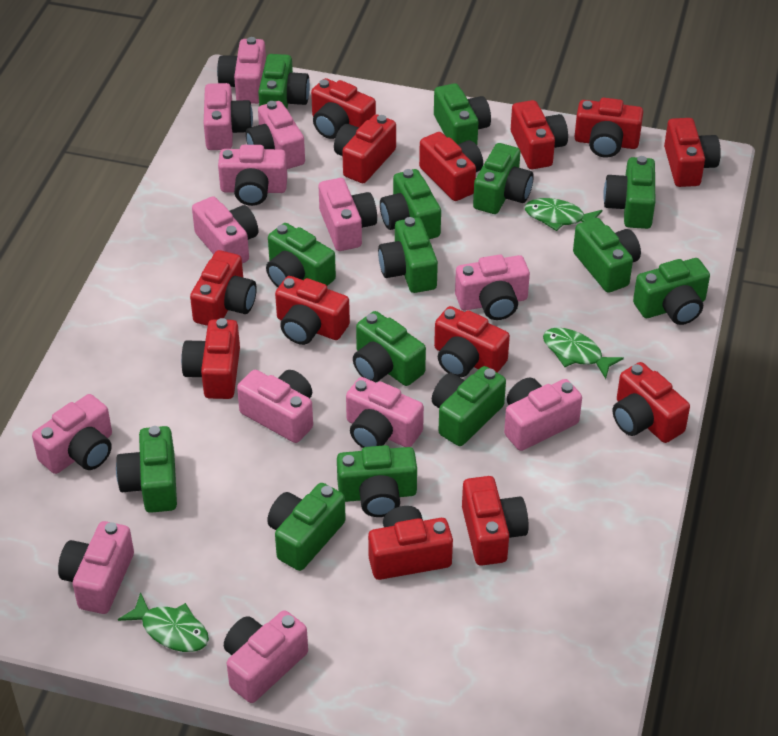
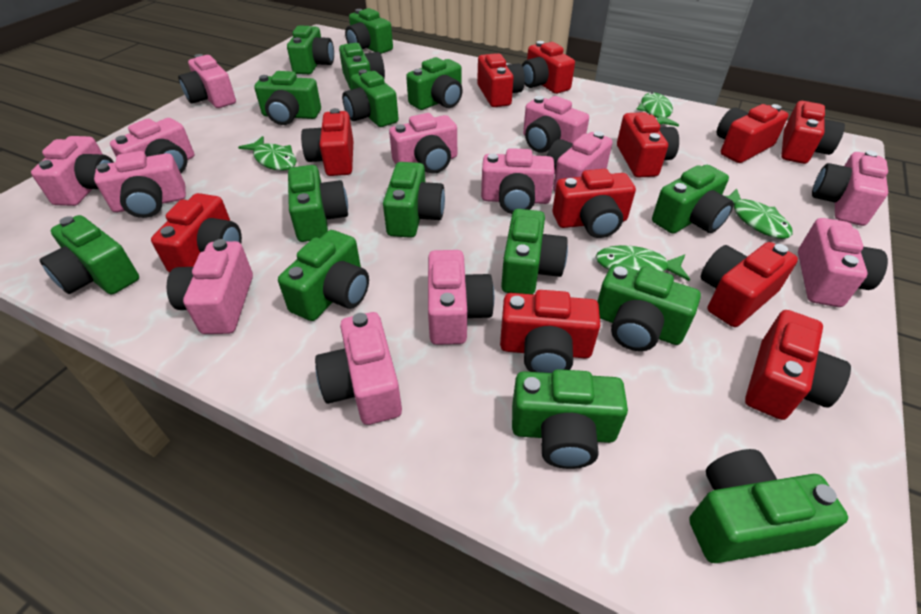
green camera: 14 -> 15
green fish: 3 -> 4
red camera: 13 -> 11

